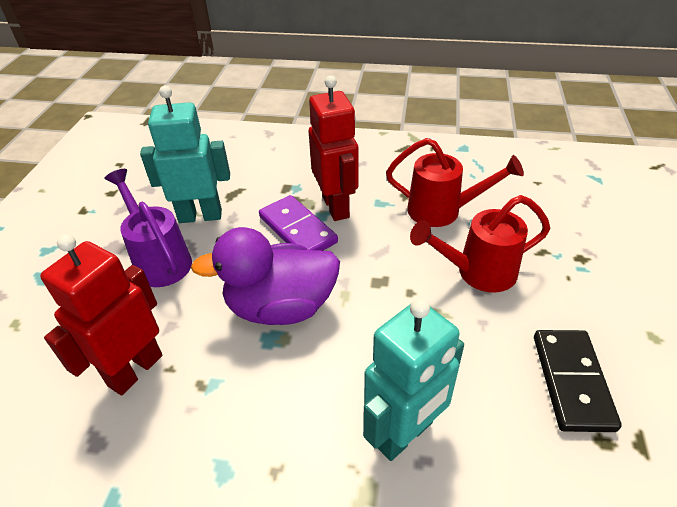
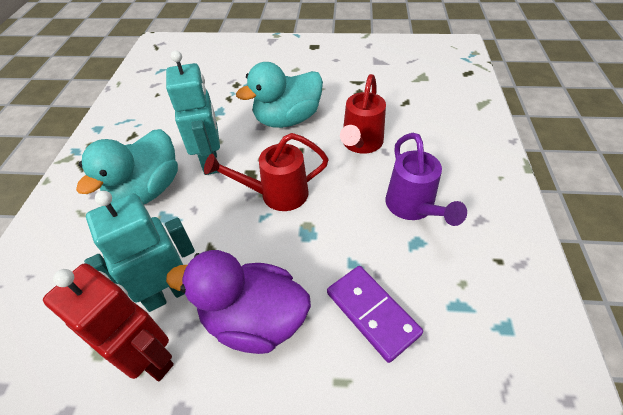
black domino: 1 -> 0
red robot: 2 -> 1
turquoise duck: 0 -> 2

